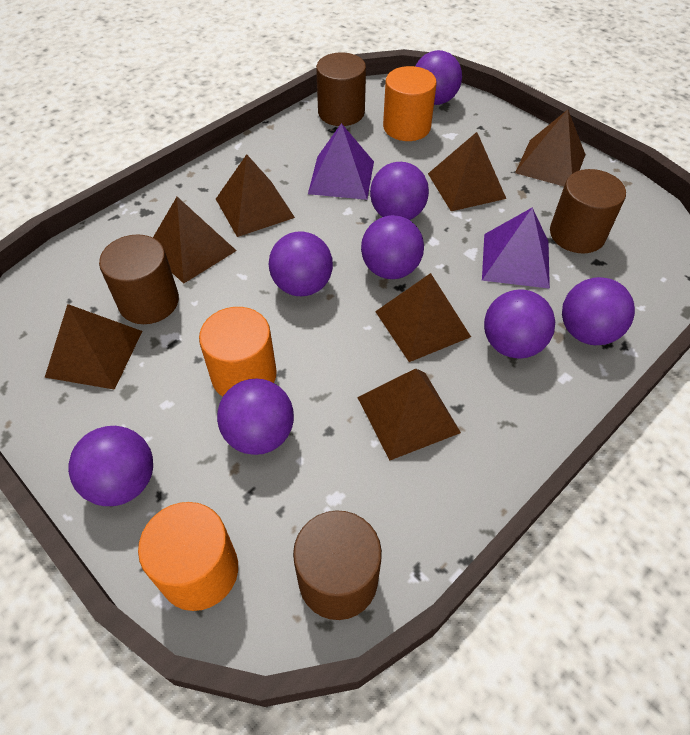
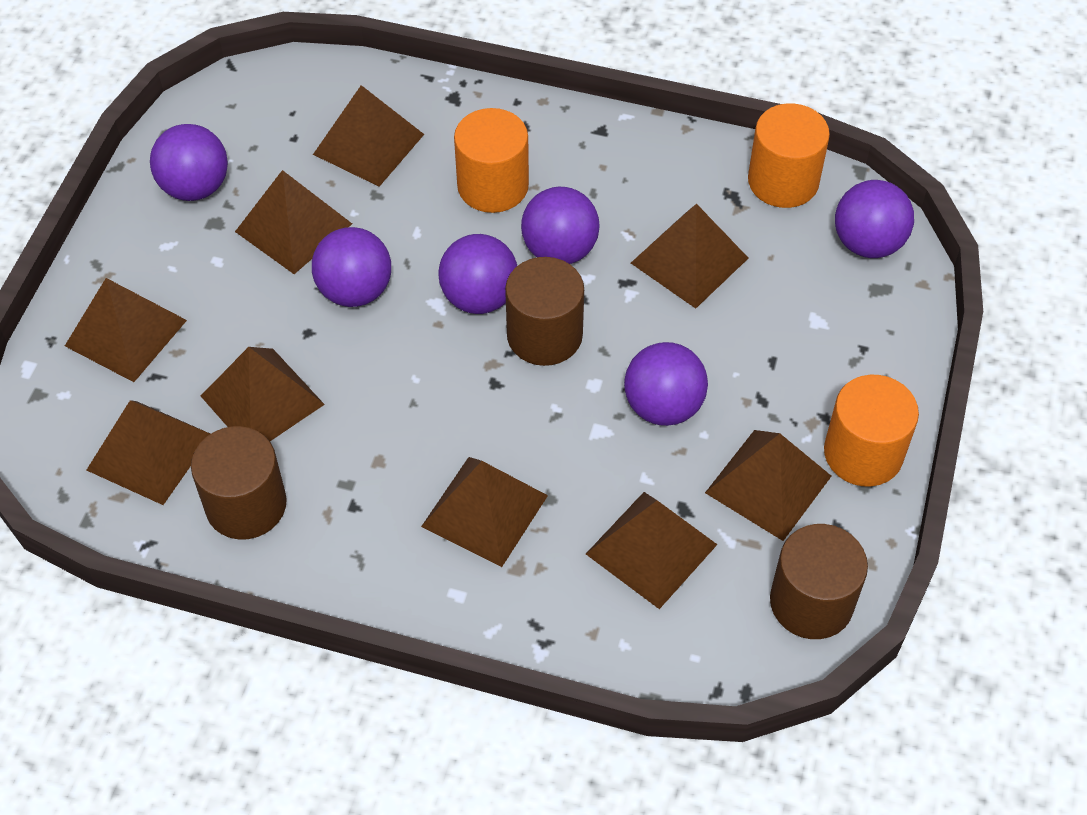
brown cylinder: 4 -> 3
brown pyramid: 7 -> 9
purple ball: 8 -> 6
purple pyramid: 2 -> 0

